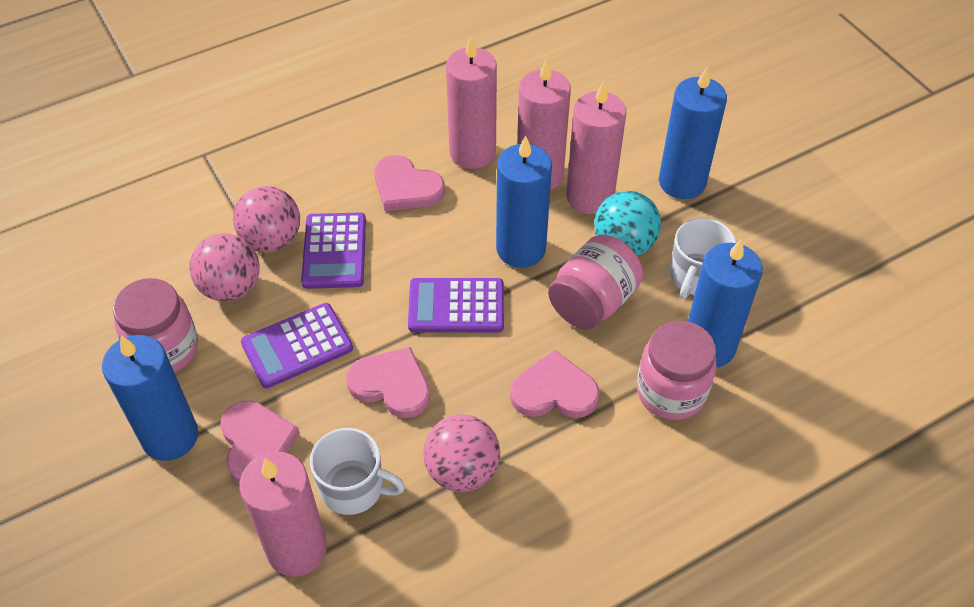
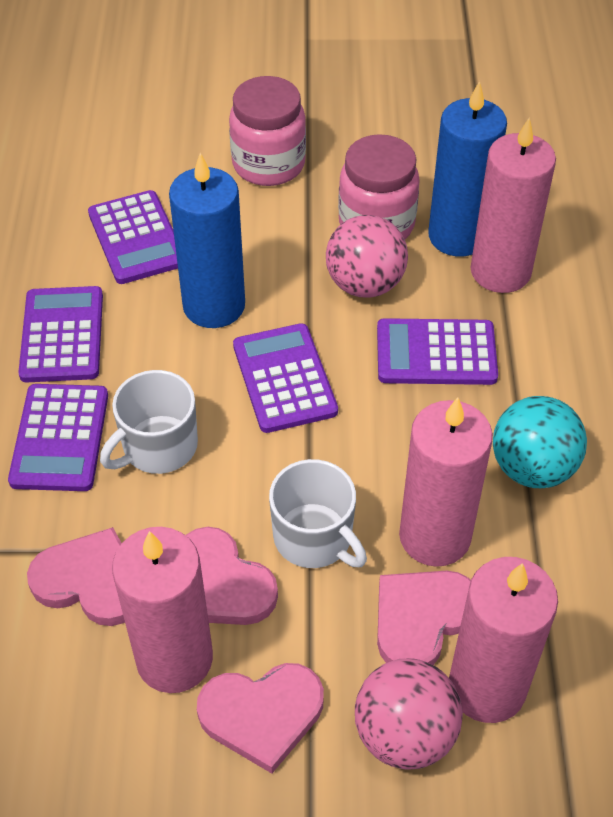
blue candle: 4 -> 2
pink ball: 3 -> 2
pink jar: 3 -> 2
purple calculator: 3 -> 5

